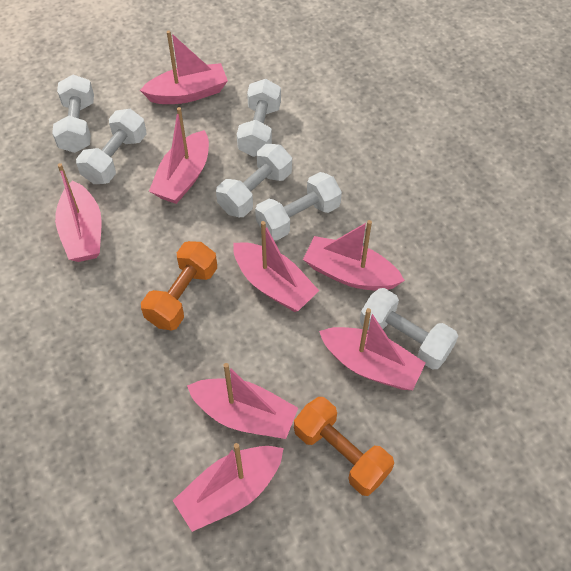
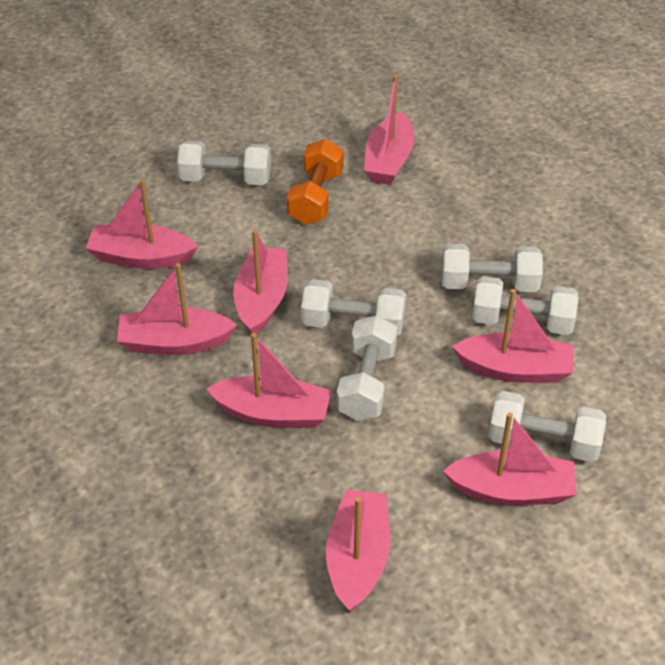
orange dumbbell: 2 -> 1

